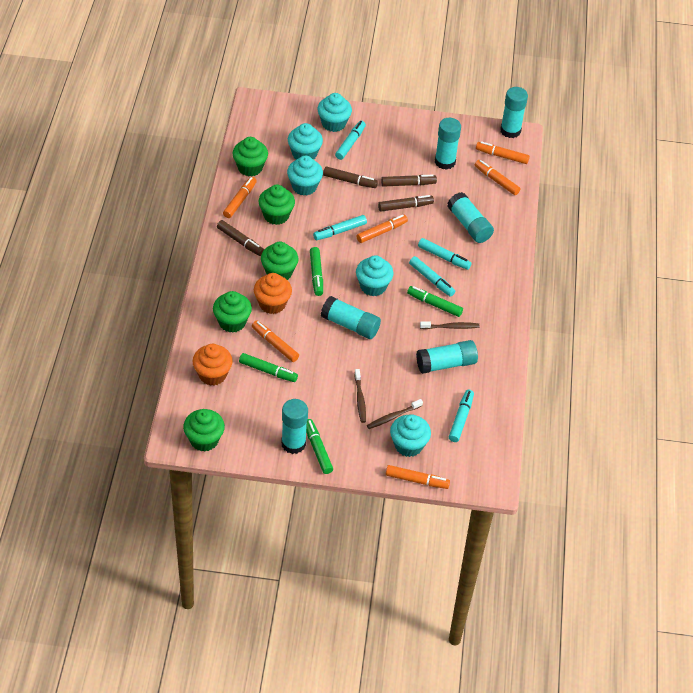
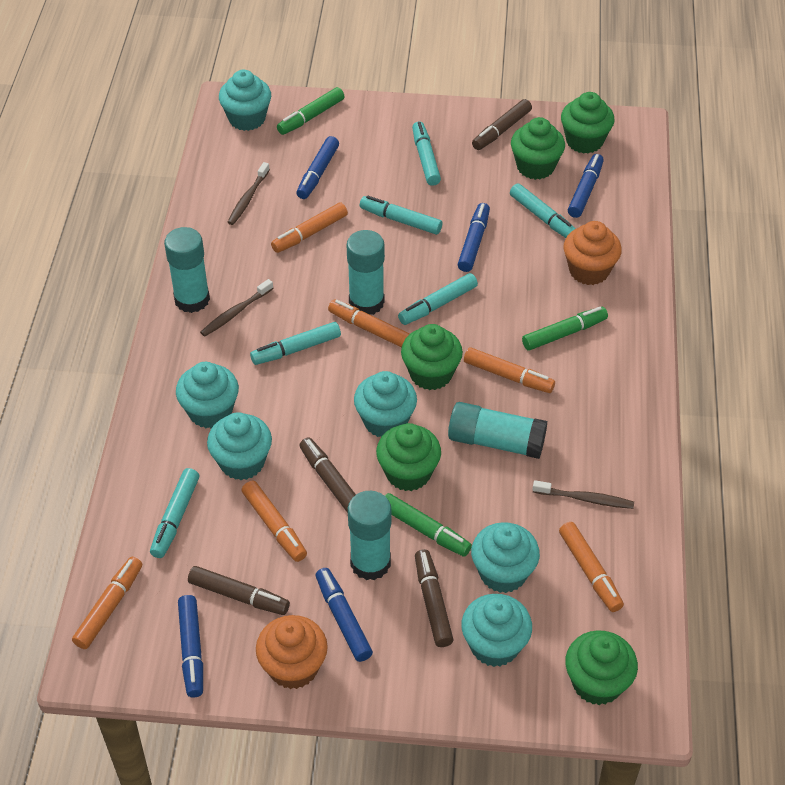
blue marker: 0 -> 5
green marker: 4 -> 3
turquoise cupcake: 5 -> 6
turquoise glue stick: 6 -> 4
turquoise marker: 5 -> 6

